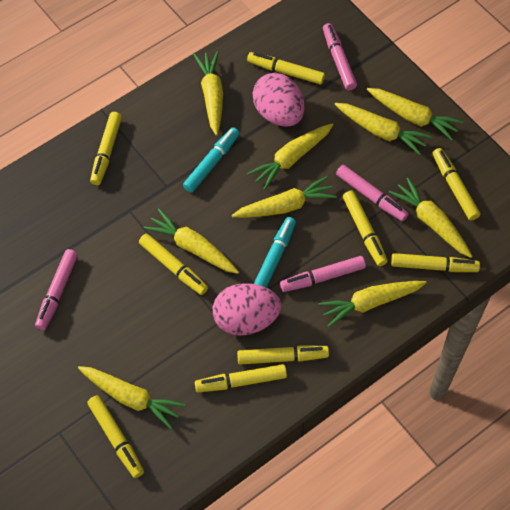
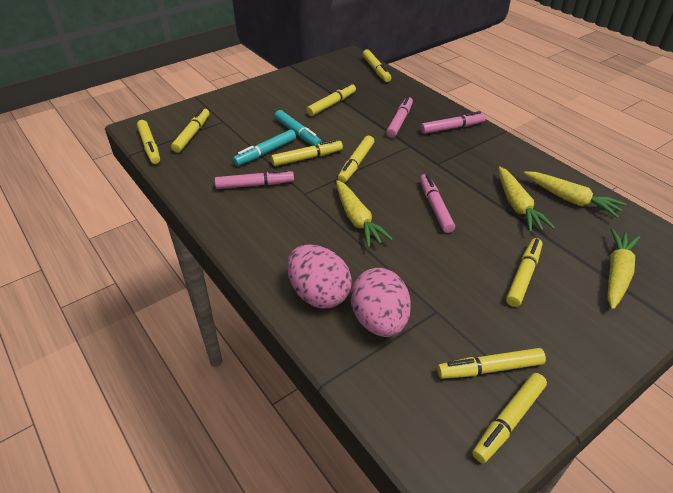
yellow carrot: 9 -> 4

